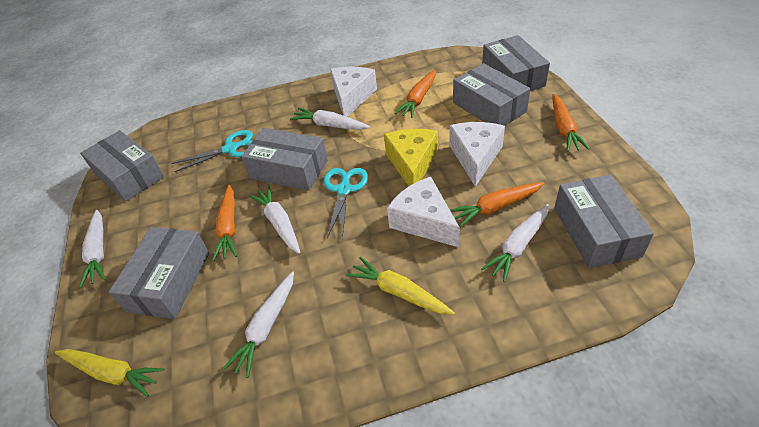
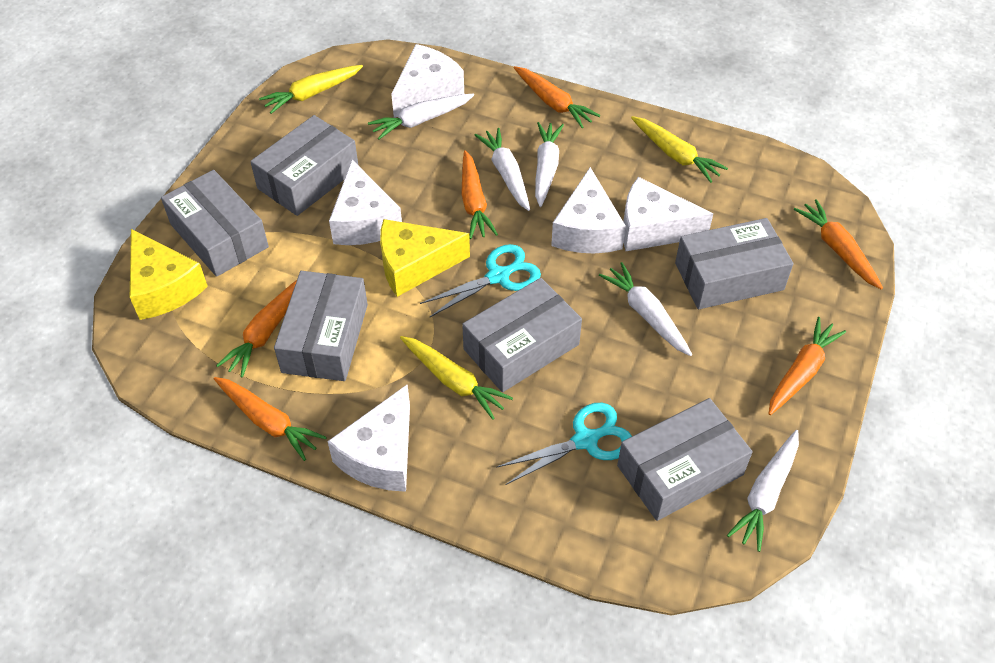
orange carrot: 4 -> 6
white cheese: 3 -> 5
yellow carrot: 2 -> 3
yellow cheese: 1 -> 2

